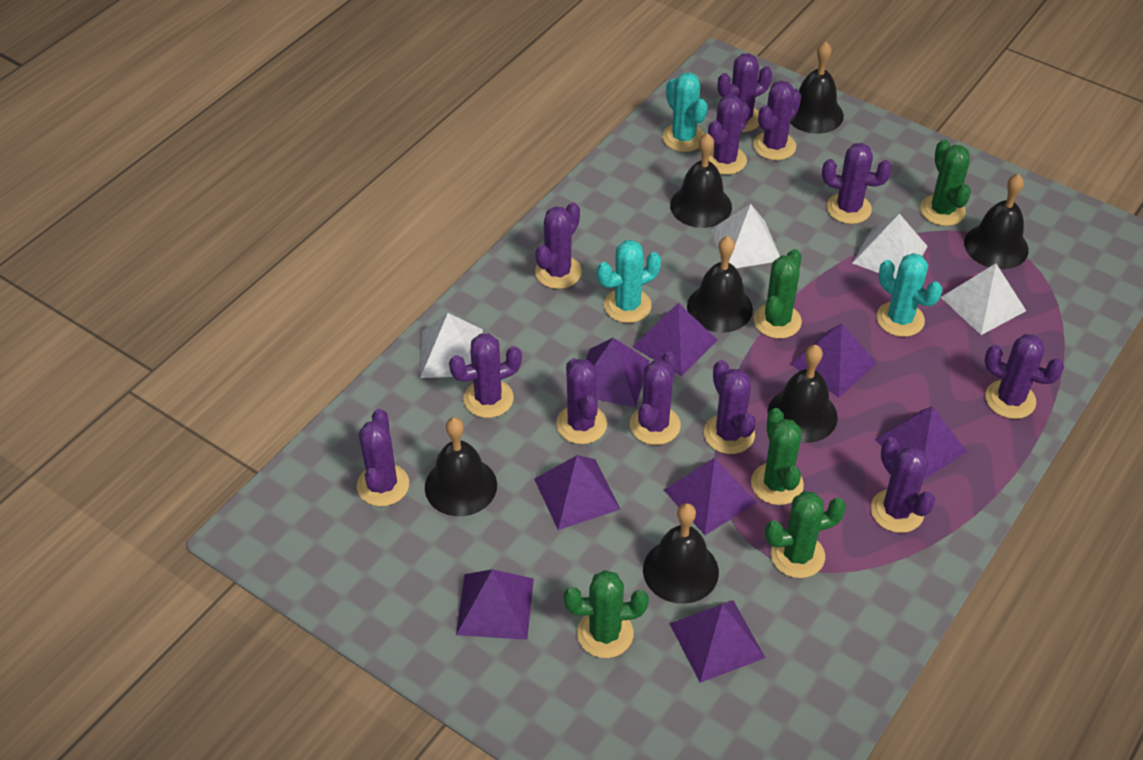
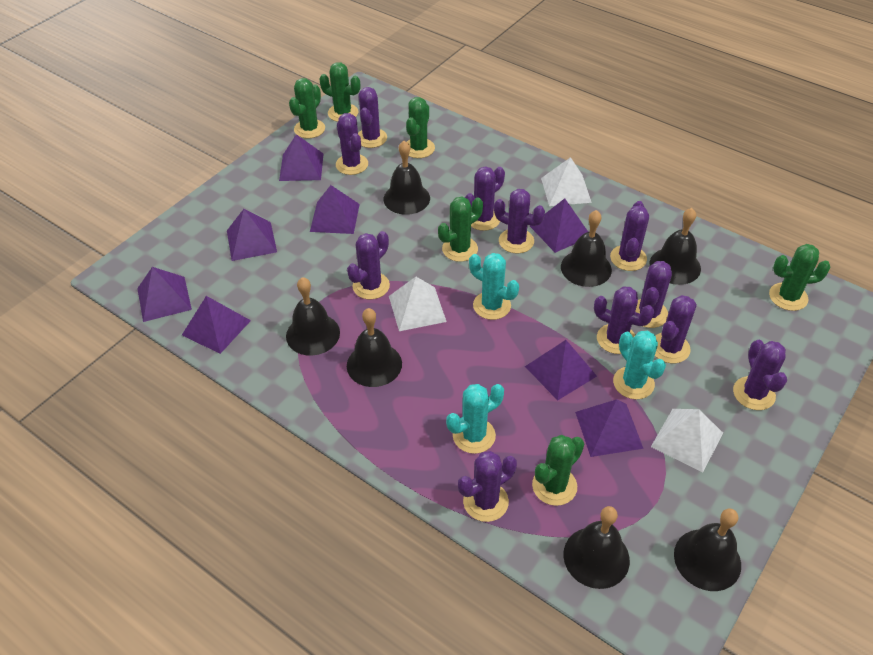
green cactus: 5 -> 6
purple cactus: 12 -> 11
white pyramid: 4 -> 3

